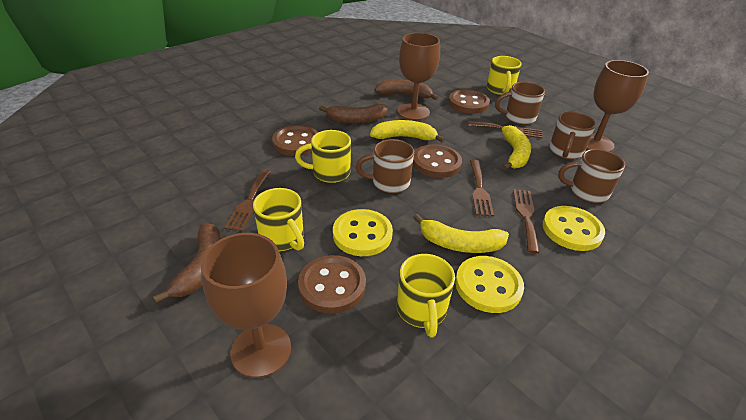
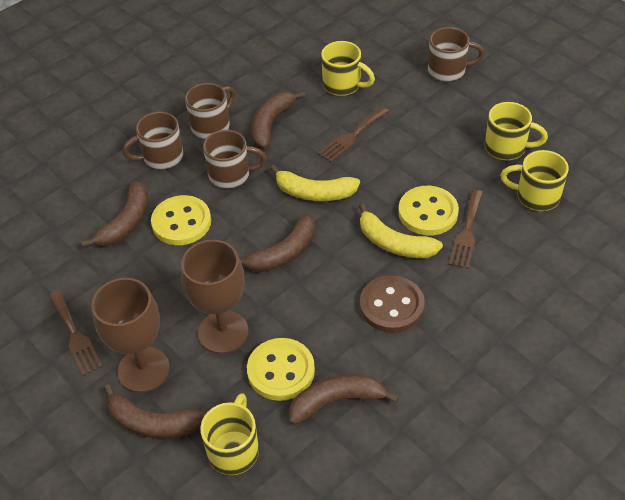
brown banana: 3 -> 5
brown button: 4 -> 1
brown fork: 4 -> 3
brown goblet: 3 -> 2
yellow banana: 3 -> 2

